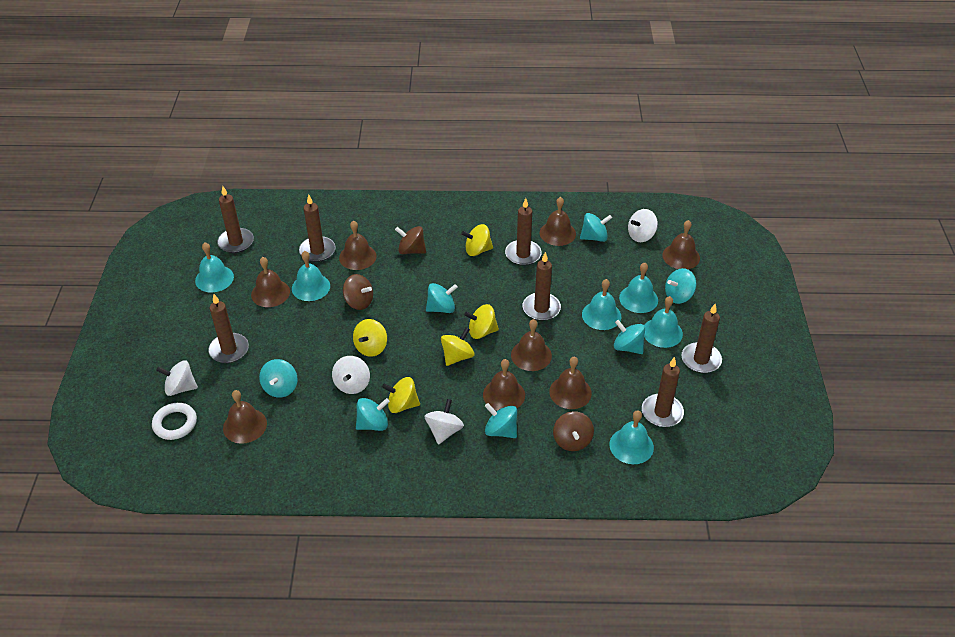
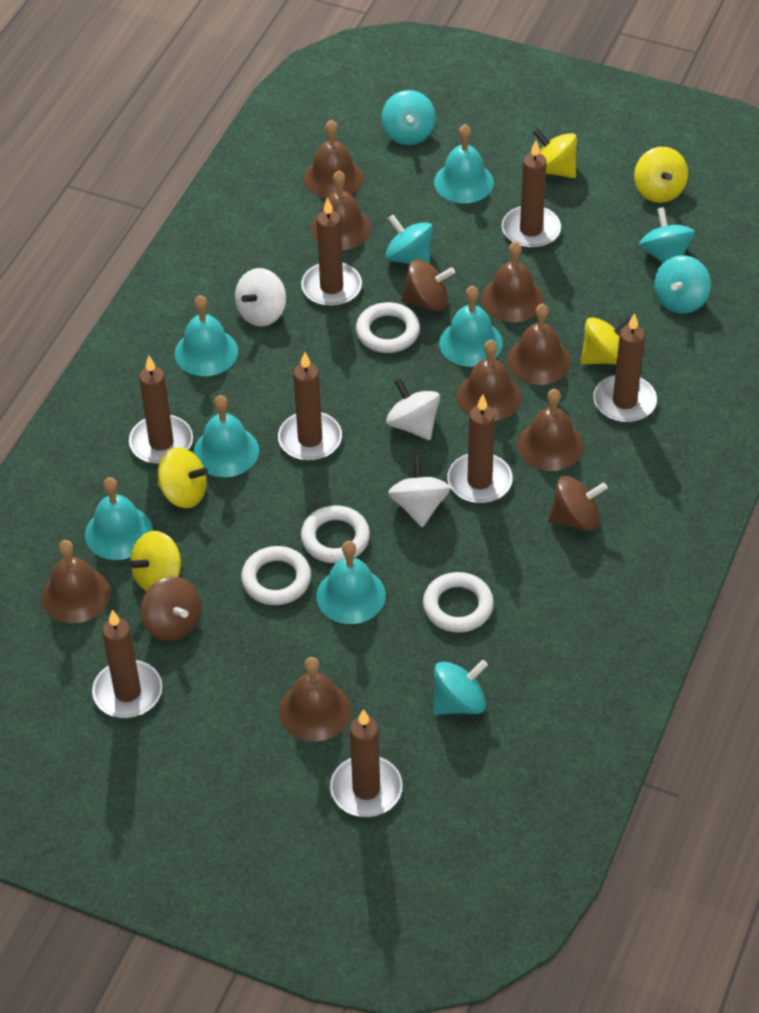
brown candle: 7 -> 8
turquoise spinning top: 7 -> 5
white ring: 1 -> 4
white spinning top: 4 -> 3

